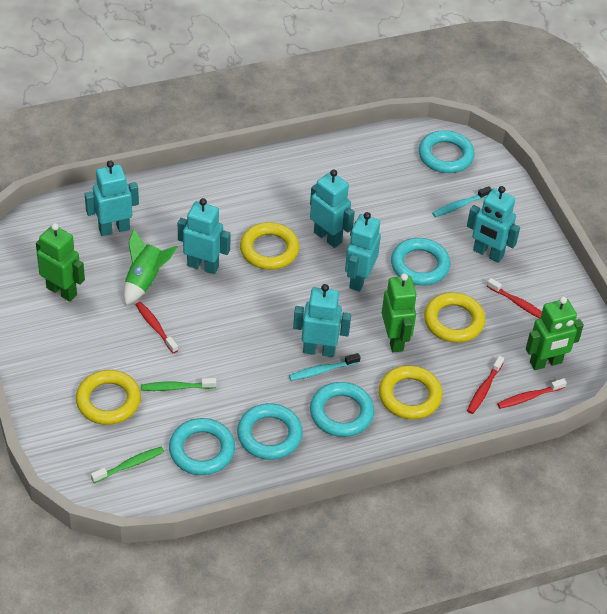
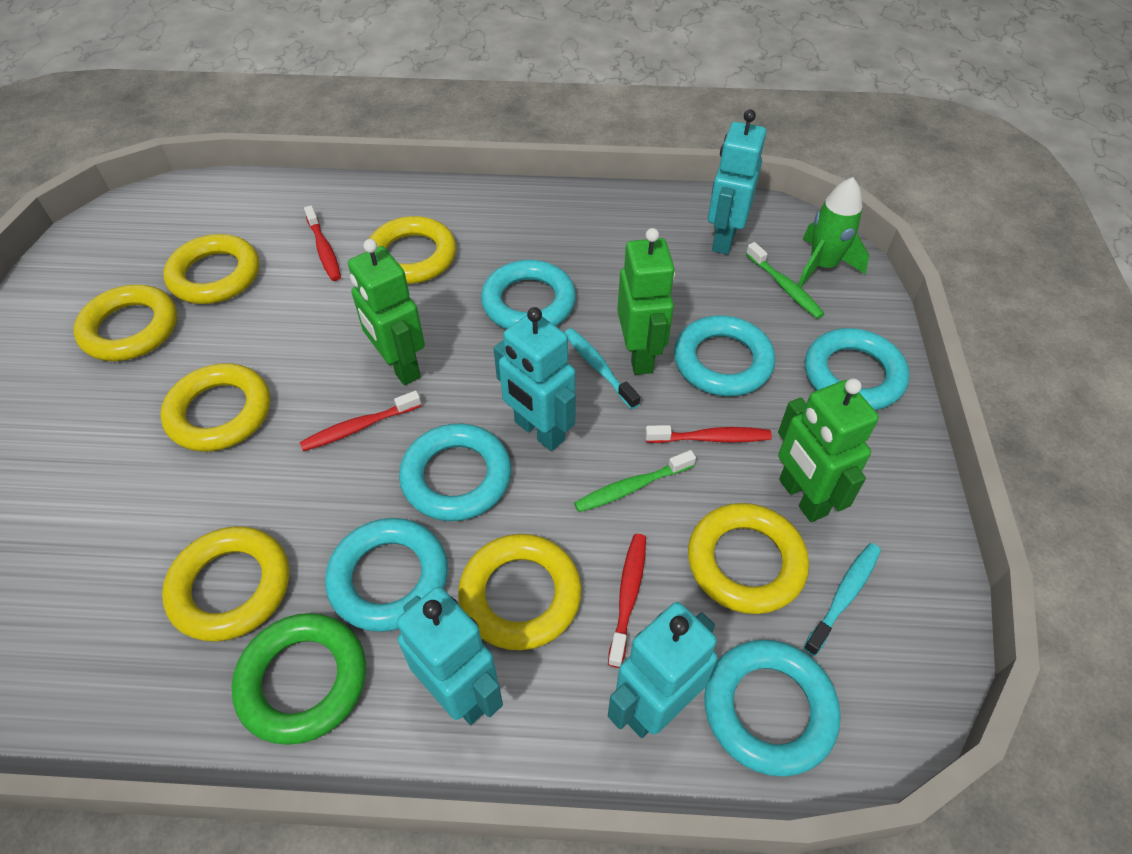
green ring: 0 -> 1
turquoise ring: 5 -> 6
turquoise robot: 6 -> 4
yellow ring: 4 -> 7

